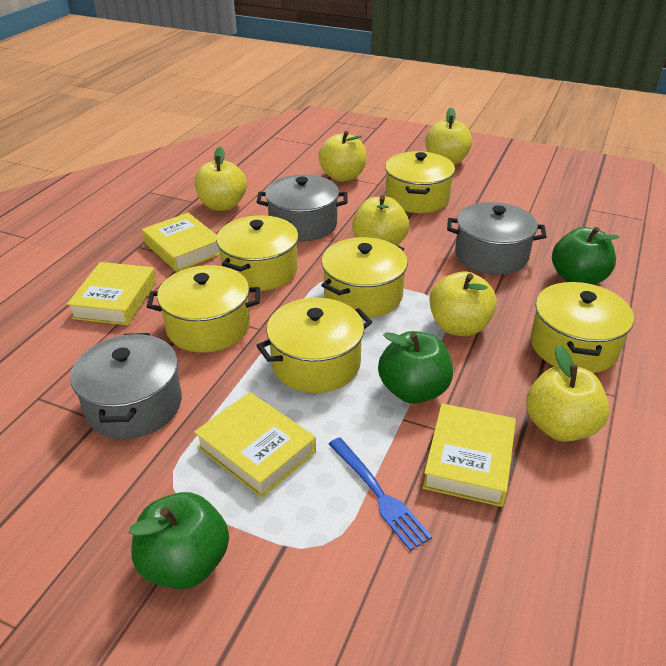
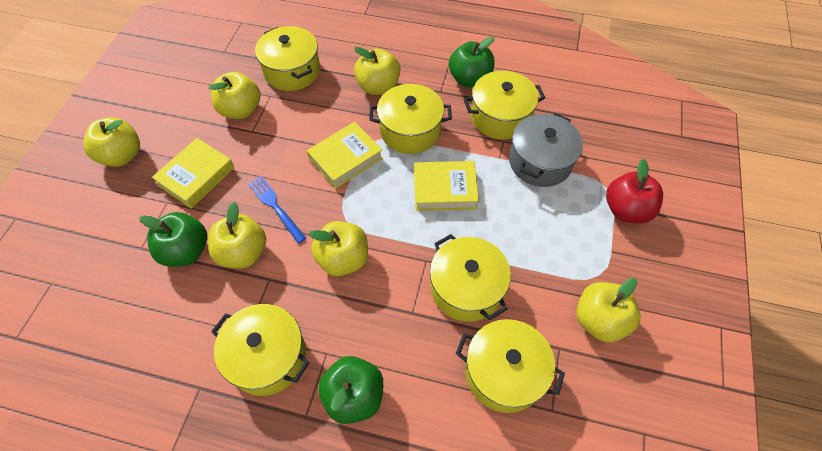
grey pot: 3 -> 1
red apple: 0 -> 1
yellow book: 4 -> 3

